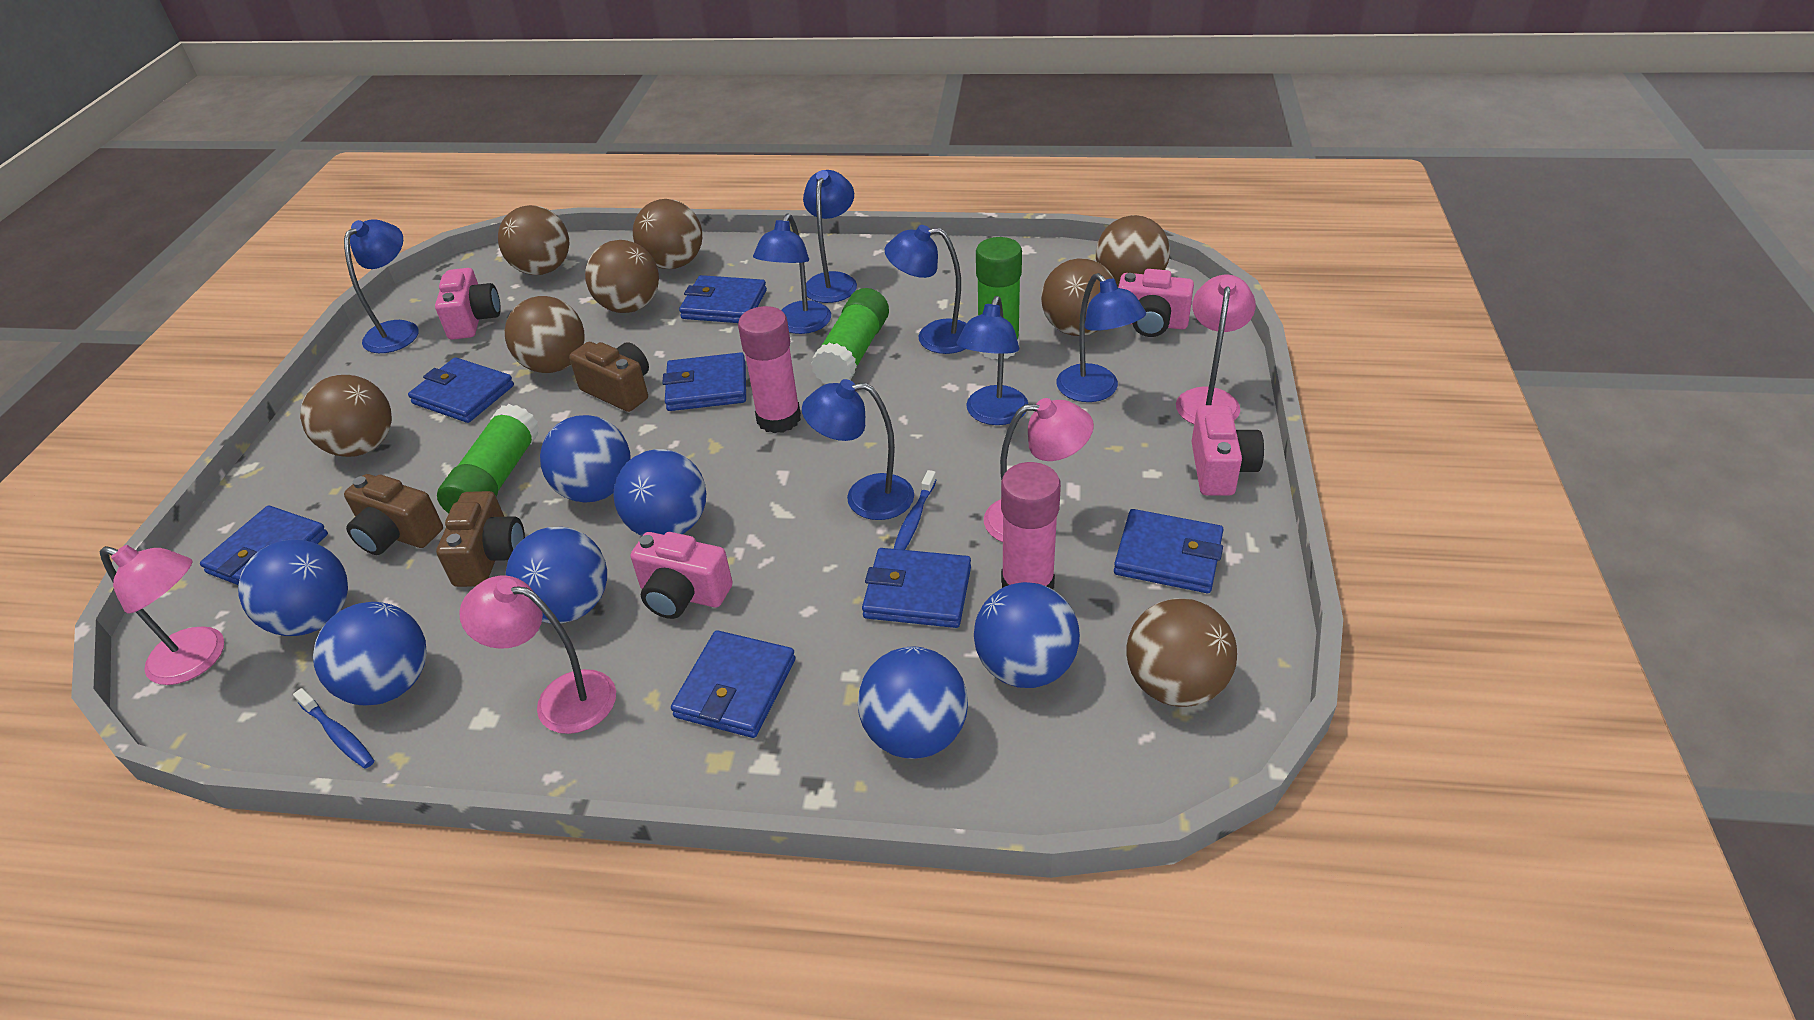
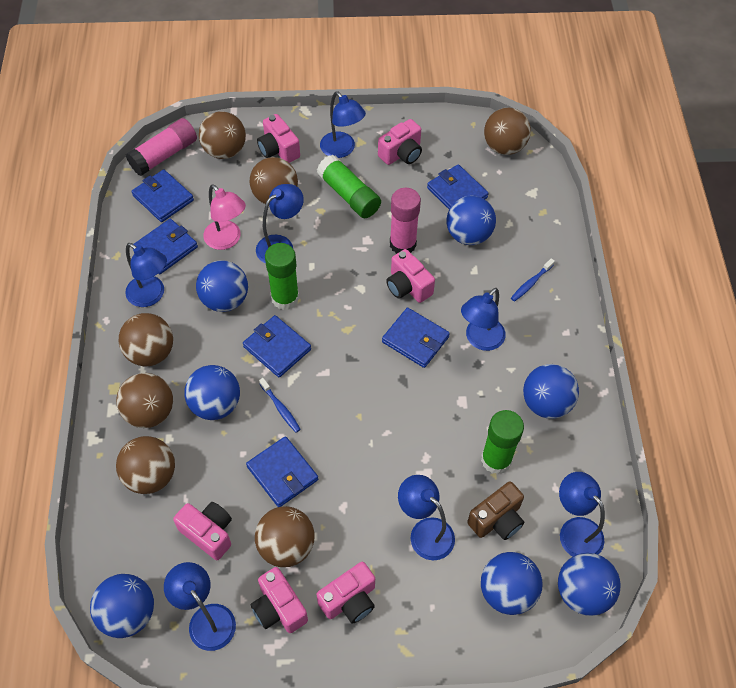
blue wallet: 7 -> 6
brown ball: 8 -> 7
brown camera: 3 -> 1
pink camera: 4 -> 6
pink lamp: 4 -> 1

